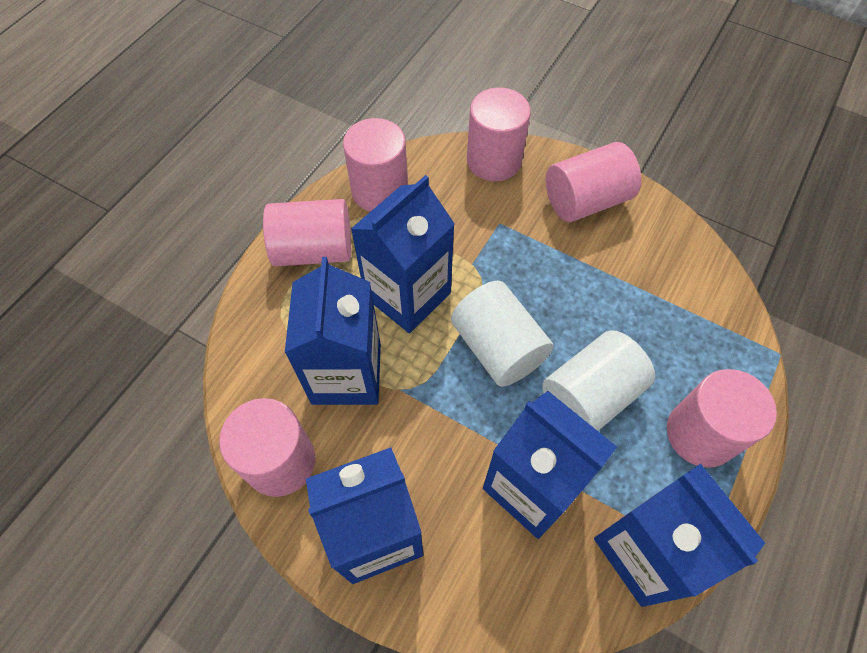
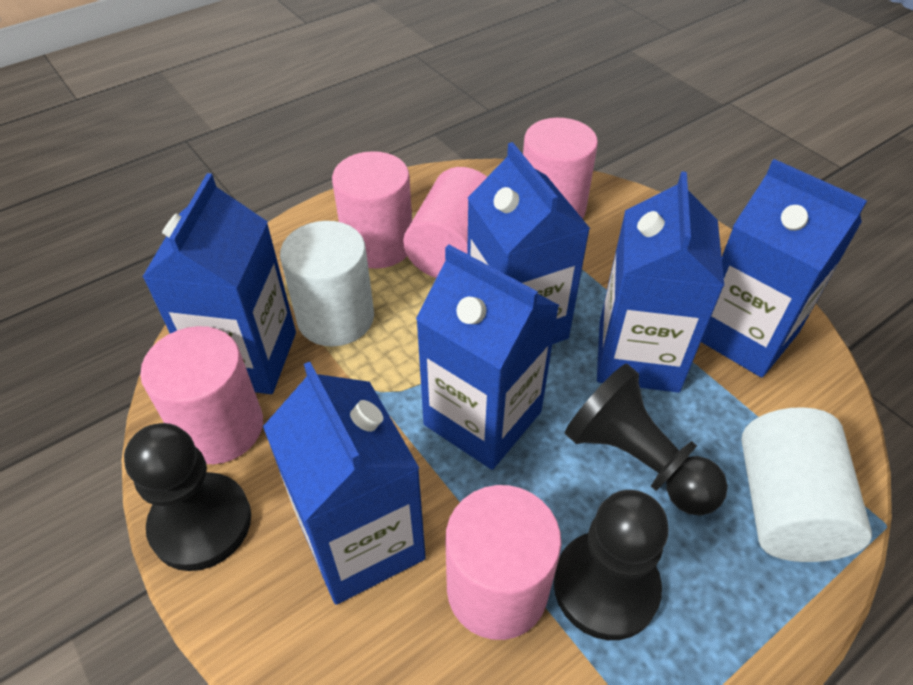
black pawn: 0 -> 3
blue carton: 5 -> 6
pink cylinder: 6 -> 5

